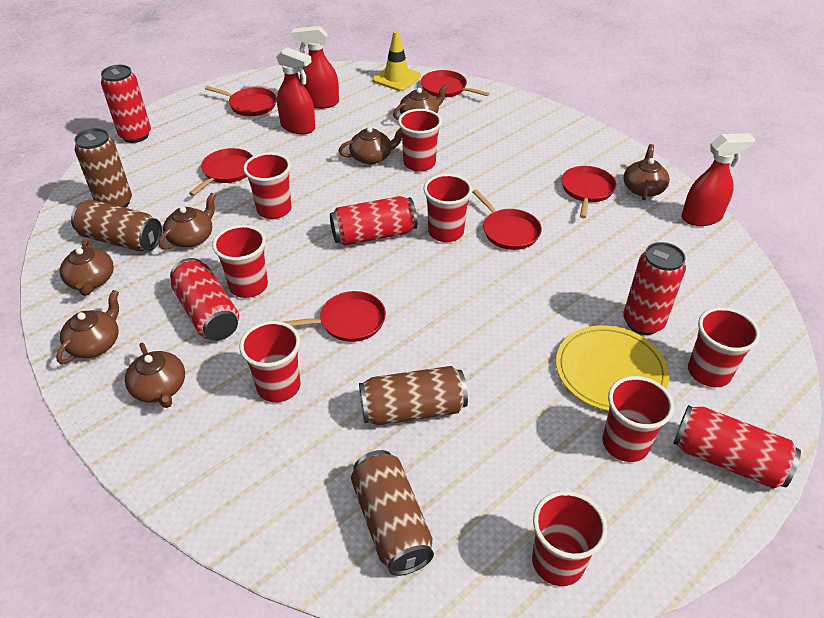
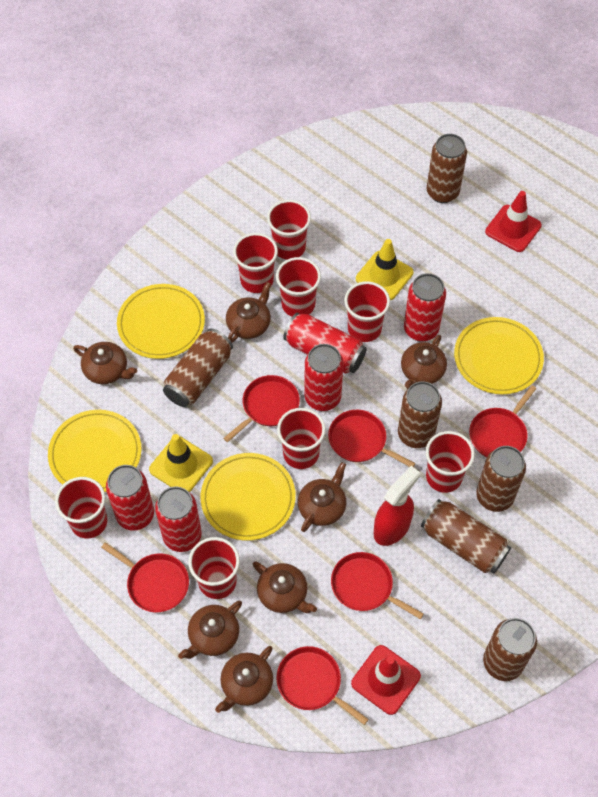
brown can: 4 -> 6
red spray bottle: 3 -> 1
red traffic cone: 0 -> 2
yellow plate: 1 -> 4
yellow traffic cone: 1 -> 2

